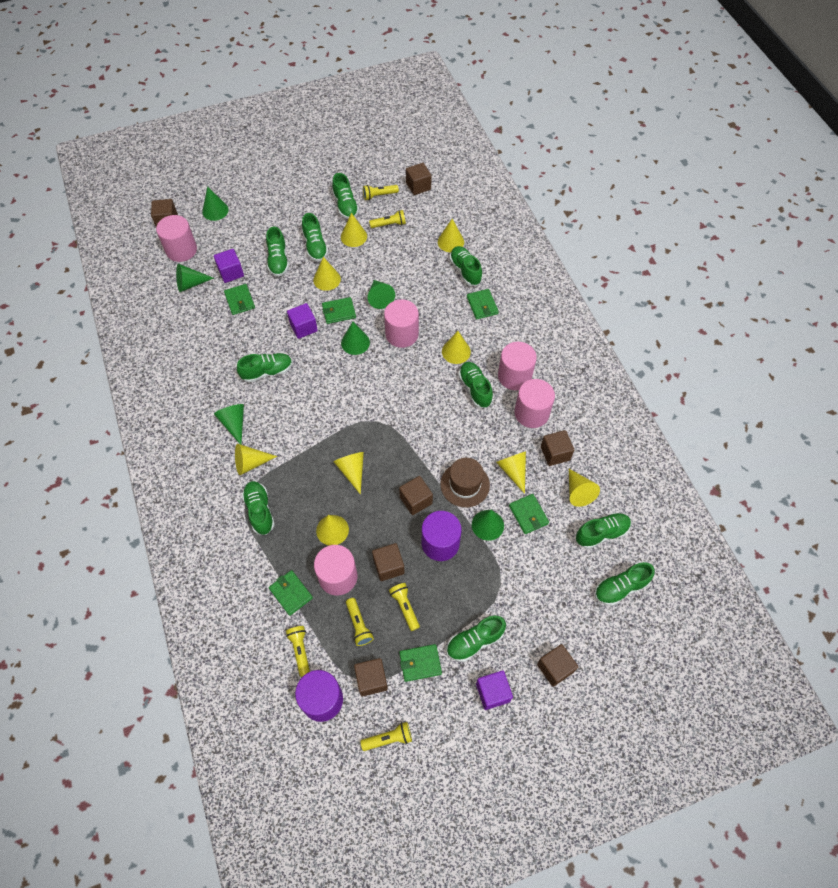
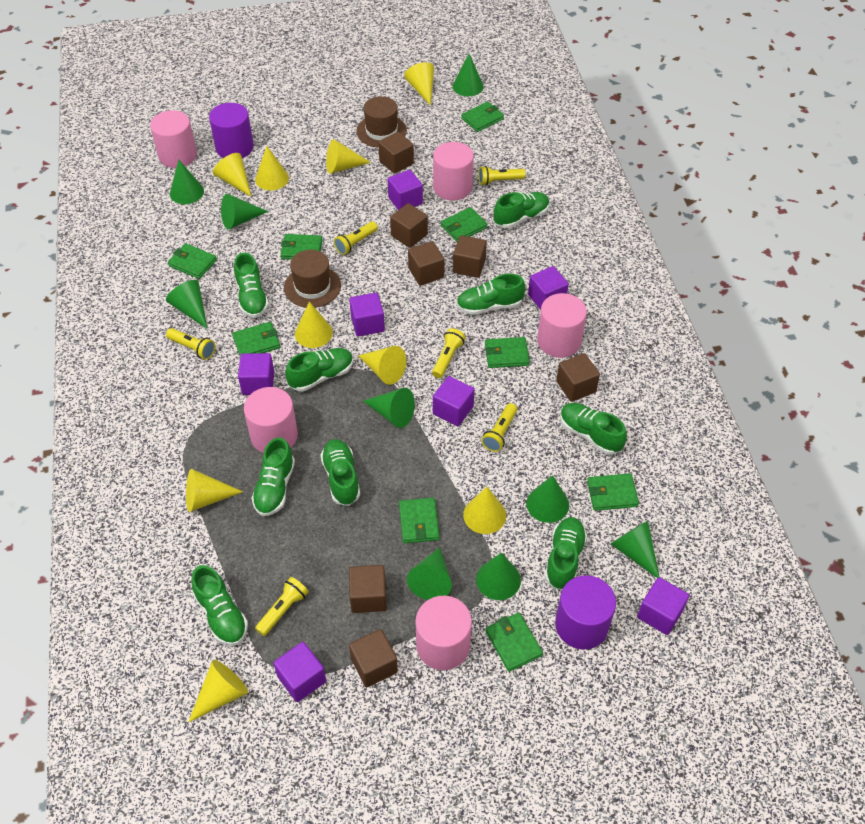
brown hat: 1 -> 2
green cone: 6 -> 9
green shoe: 10 -> 9
green wallet: 6 -> 9
purple cube: 3 -> 7

